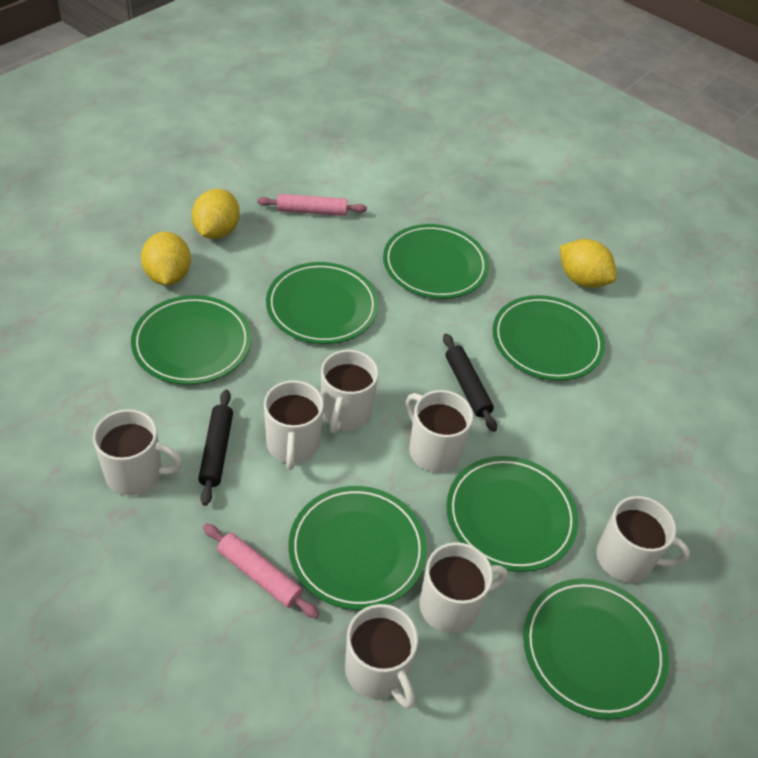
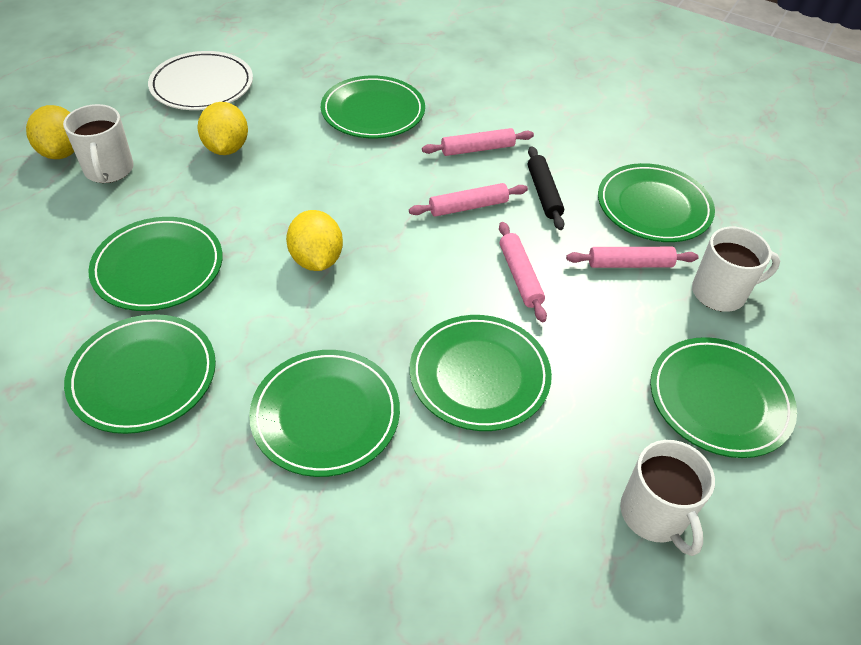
black rolling pin: 2 -> 1
pink rolling pin: 2 -> 4
white mug: 7 -> 3
white plate: 0 -> 1

